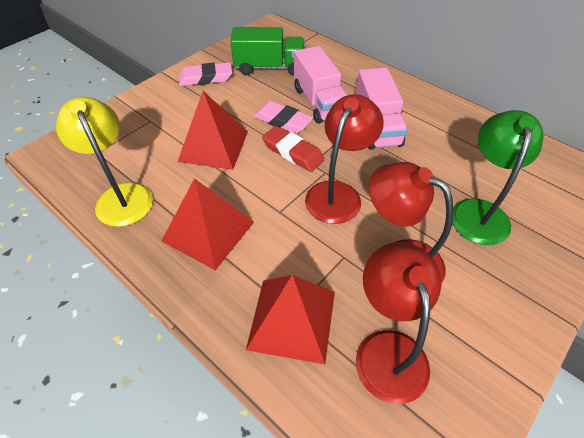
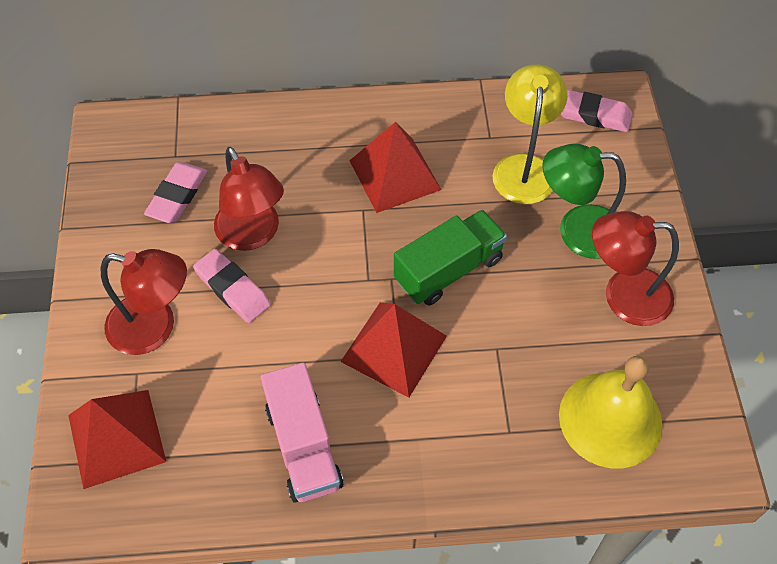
pink eraser: 2 -> 3
pink truck: 2 -> 1
red eraser: 1 -> 0
yellow bell: 0 -> 1

